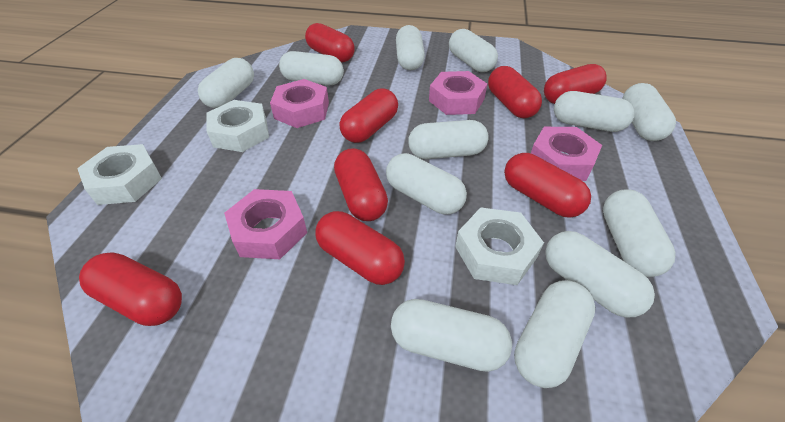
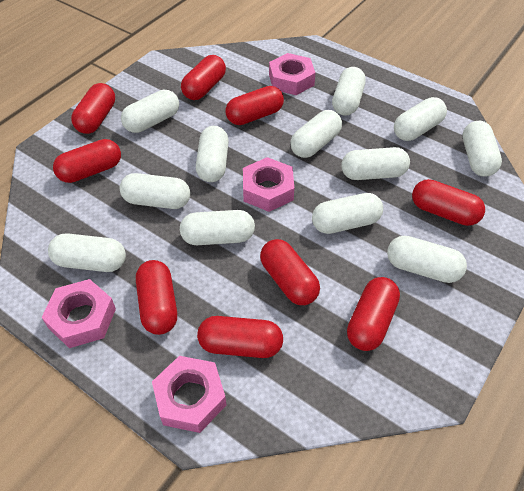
red capsule: 8 -> 9
white nut: 3 -> 0

